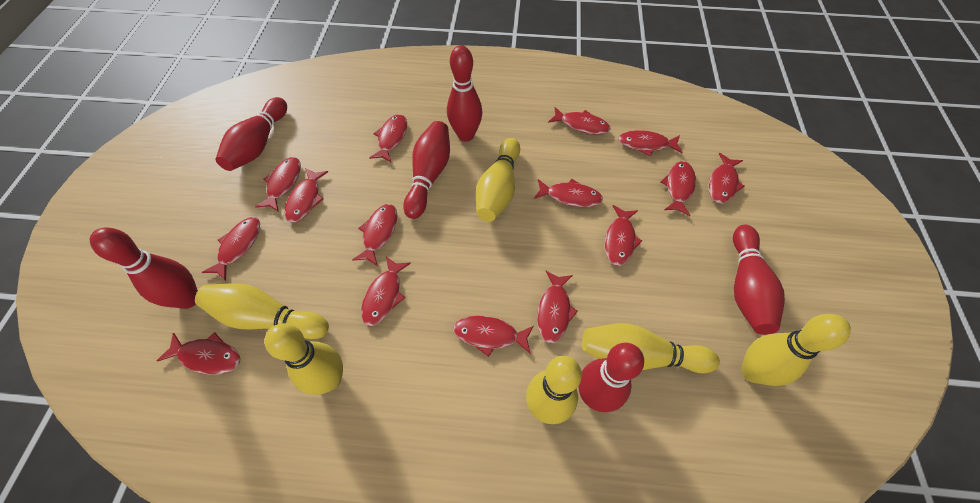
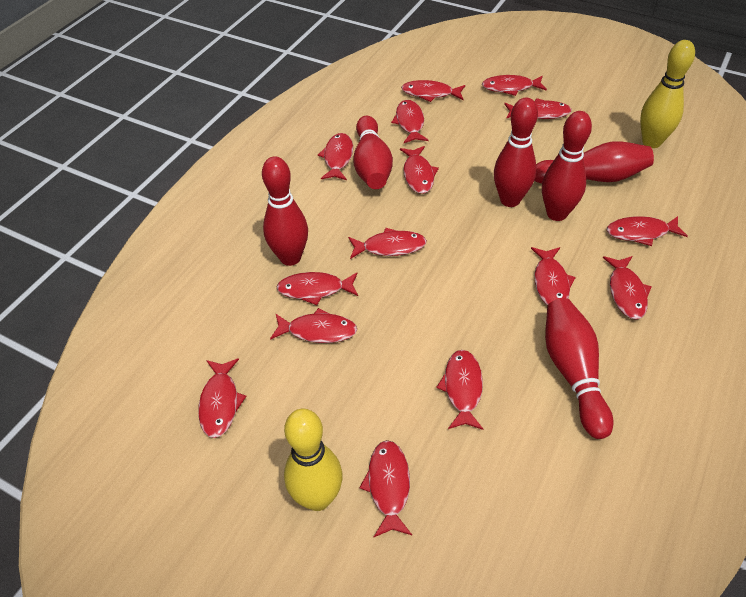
yellow bowling pin: 6 -> 2

